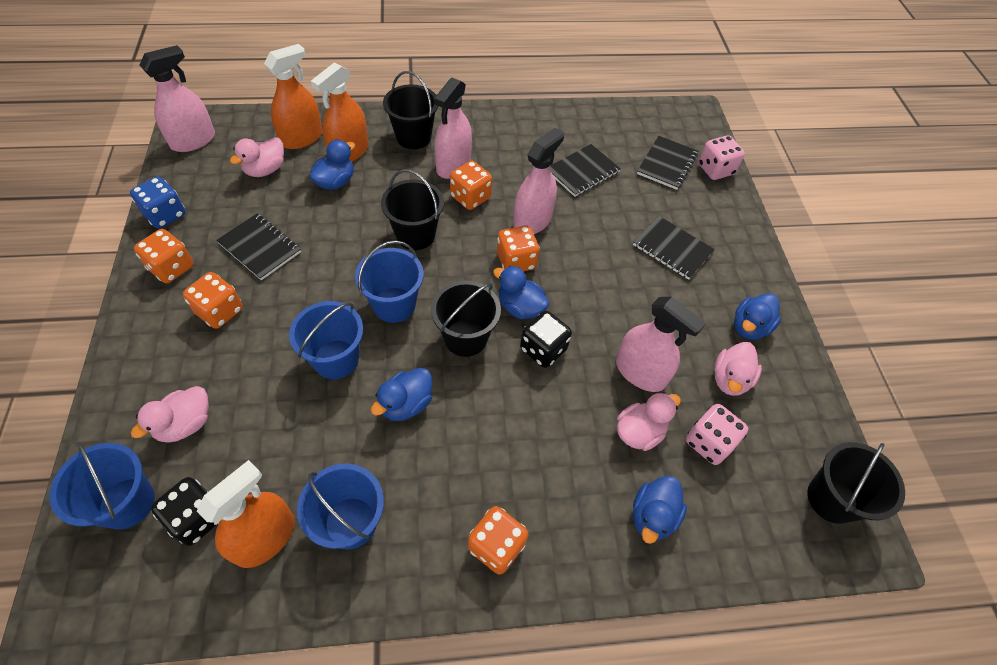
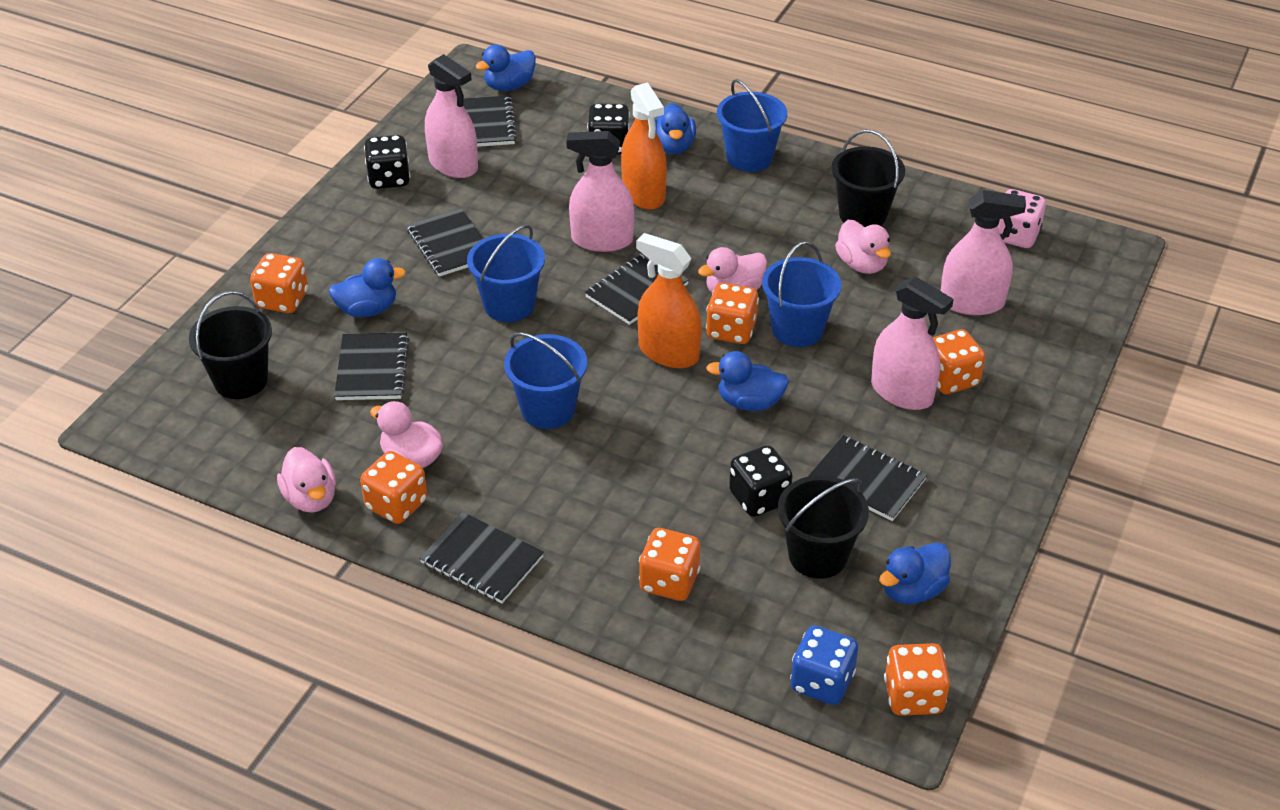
black bucket: 4 -> 3
black dice: 2 -> 3
black notebook: 4 -> 6
orange dice: 5 -> 6
orange spray bottle: 3 -> 2
pink dice: 2 -> 1

